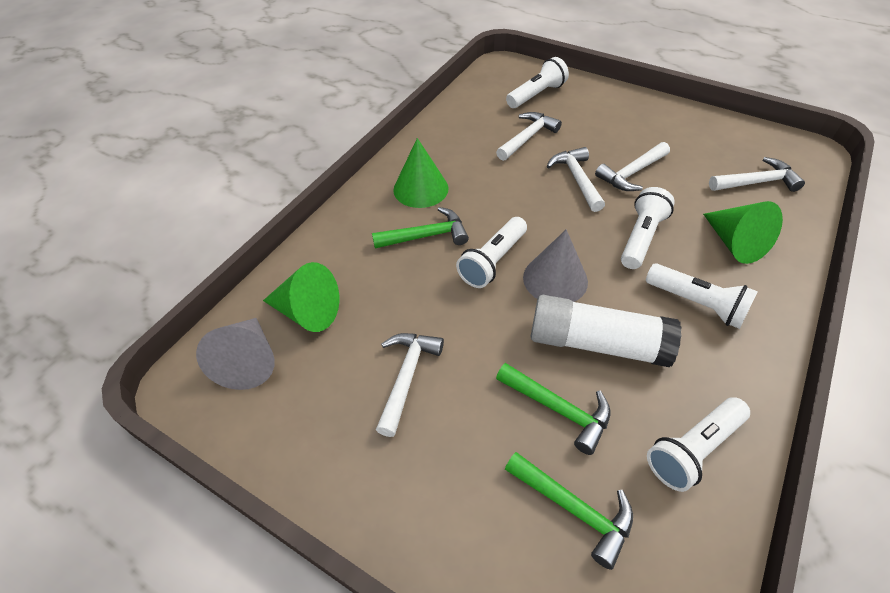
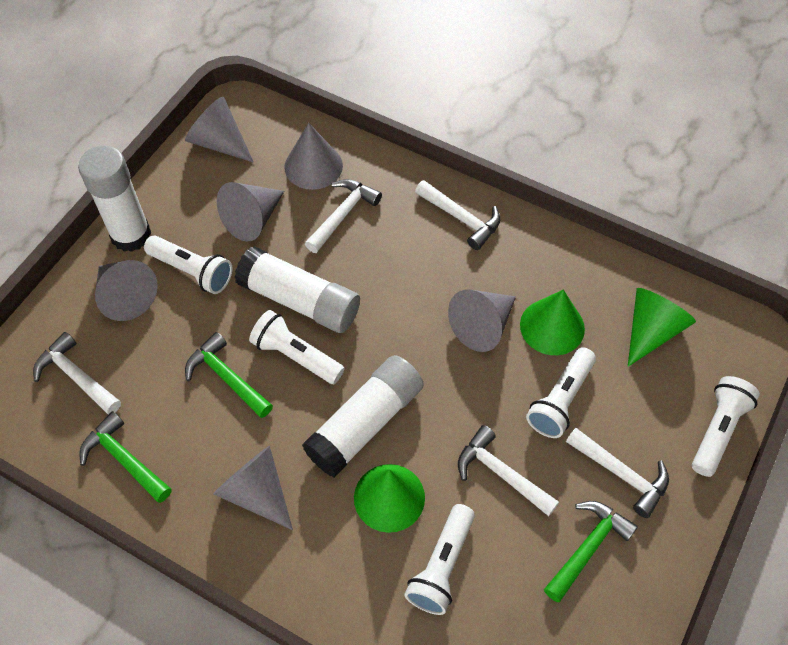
grey cone: 2 -> 6
white glue stick: 1 -> 3

